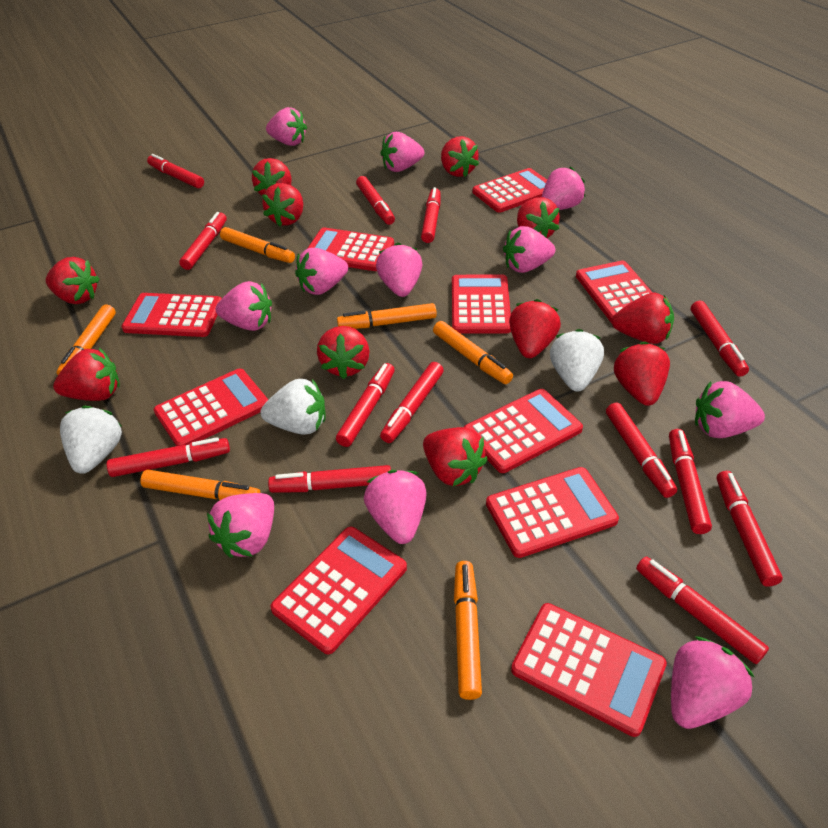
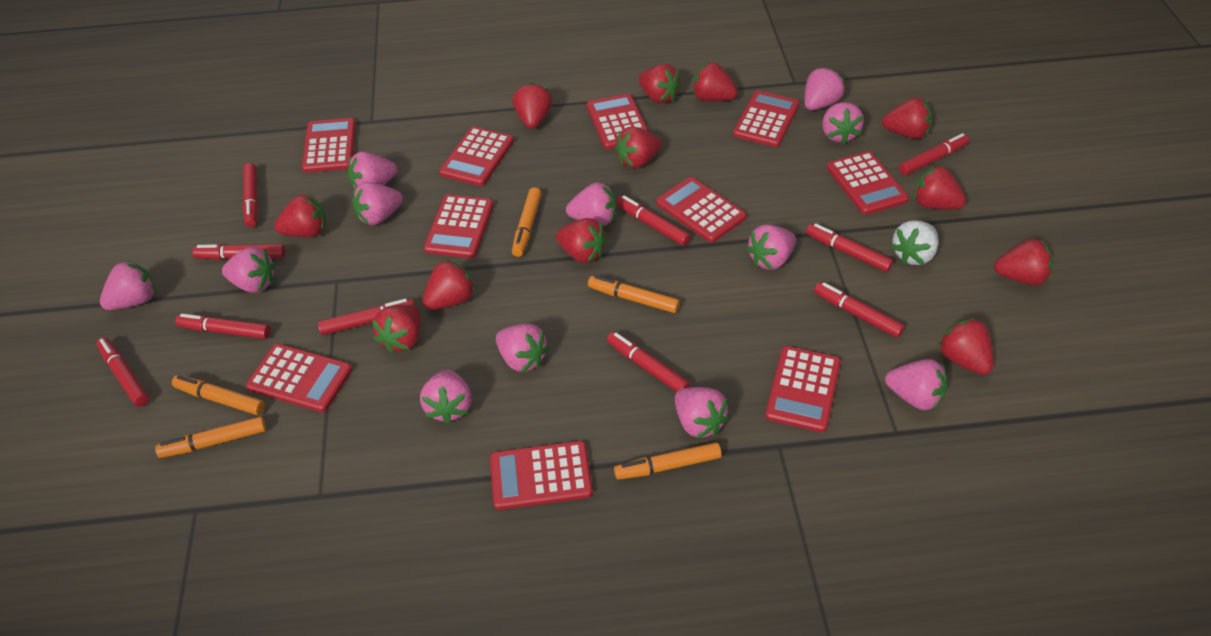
orange marker: 6 -> 5
pink strawberry: 11 -> 12
red marker: 13 -> 10
red strawberry: 11 -> 12
white strawberry: 3 -> 1

